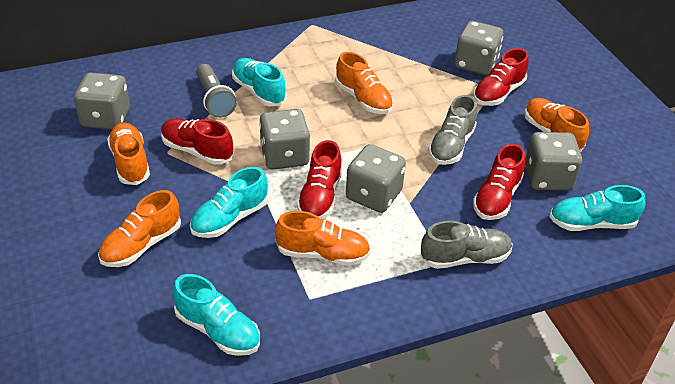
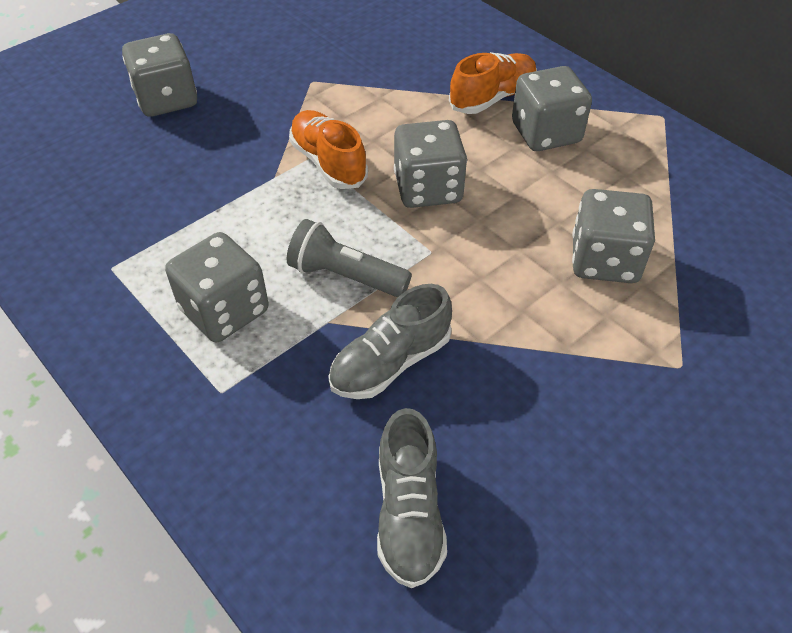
orange shoe: 5 -> 2
red shoe: 4 -> 0
turquoise shoe: 4 -> 0

